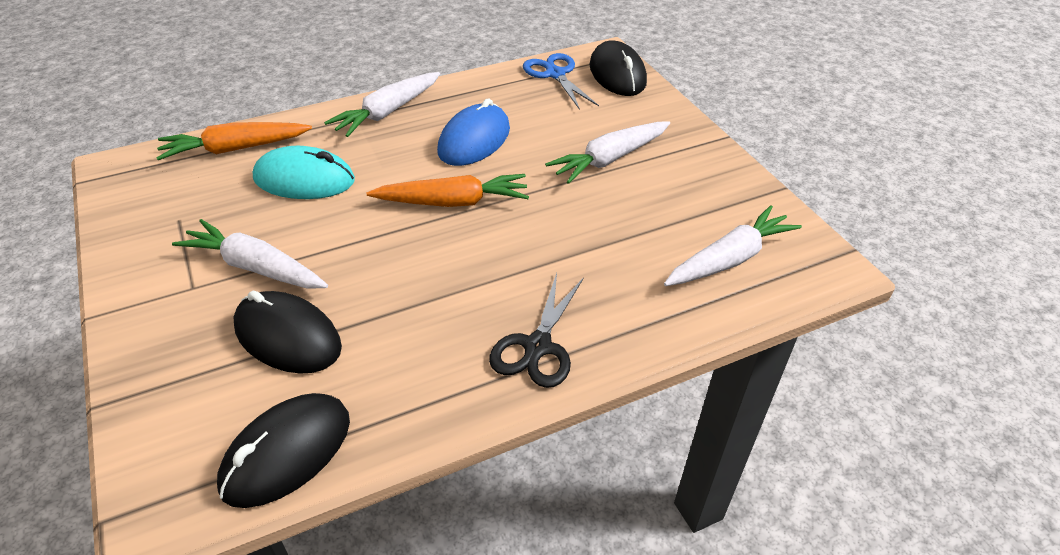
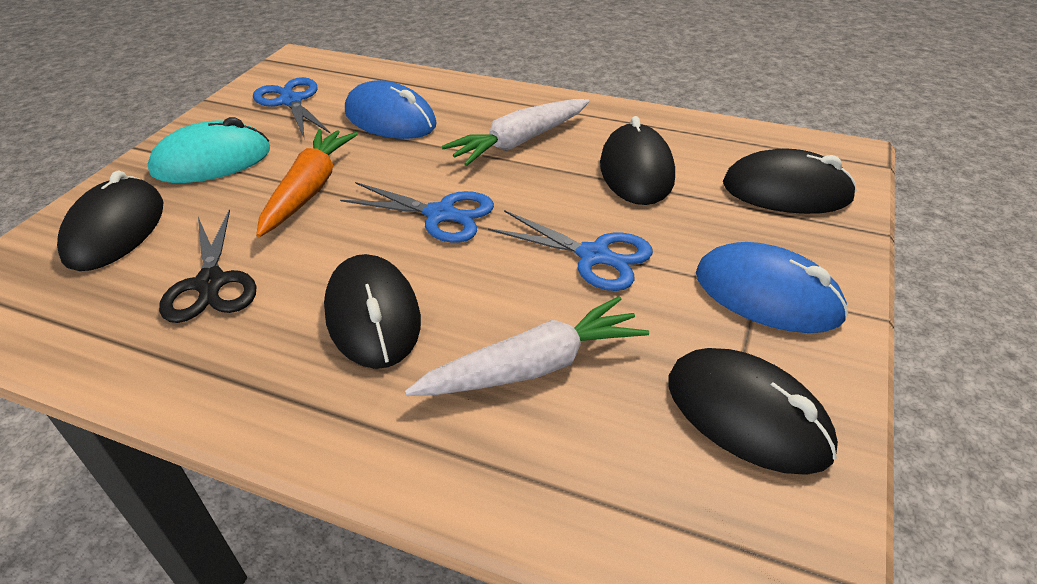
black mouse: 3 -> 5
blue mouse: 1 -> 2
blue scissors: 1 -> 3
orange carrot: 2 -> 1
white carrot: 4 -> 2

